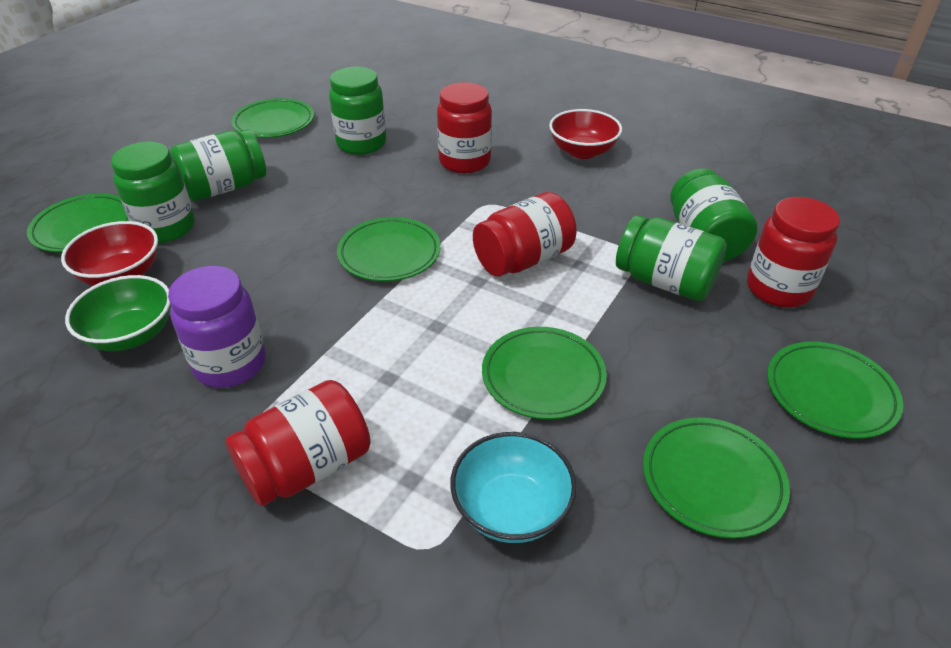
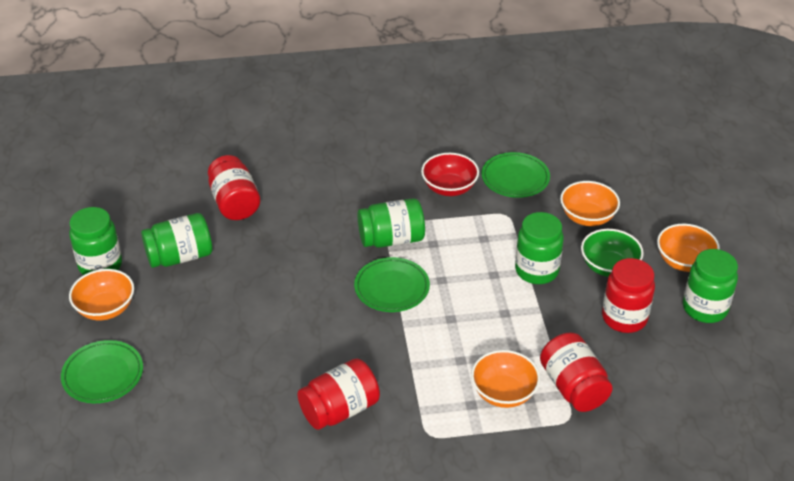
green plate: 6 -> 3
orange bowl: 0 -> 4
purple jar: 1 -> 0
red bowl: 2 -> 1
turquoise bowl: 1 -> 0

